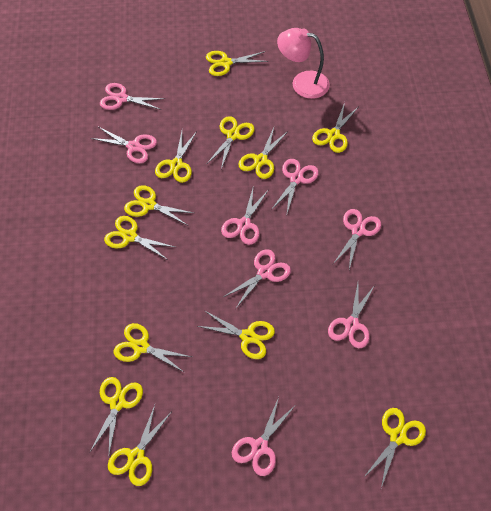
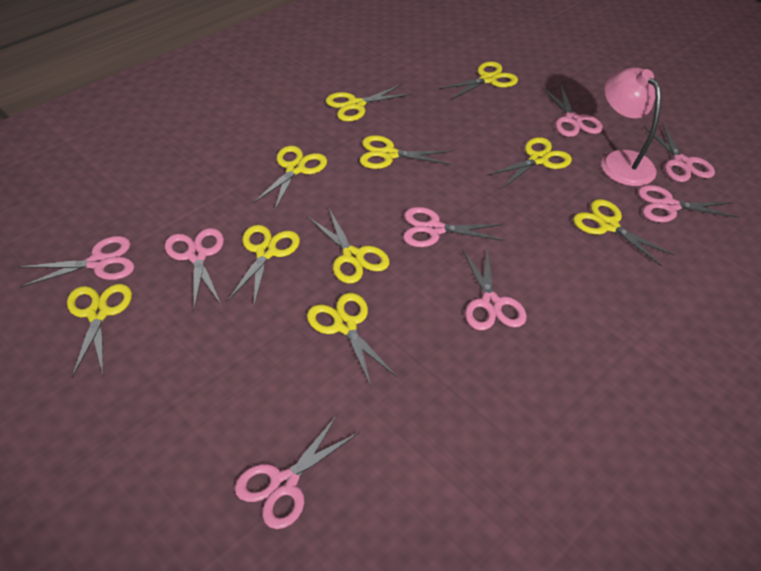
yellow scissors: 12 -> 10

